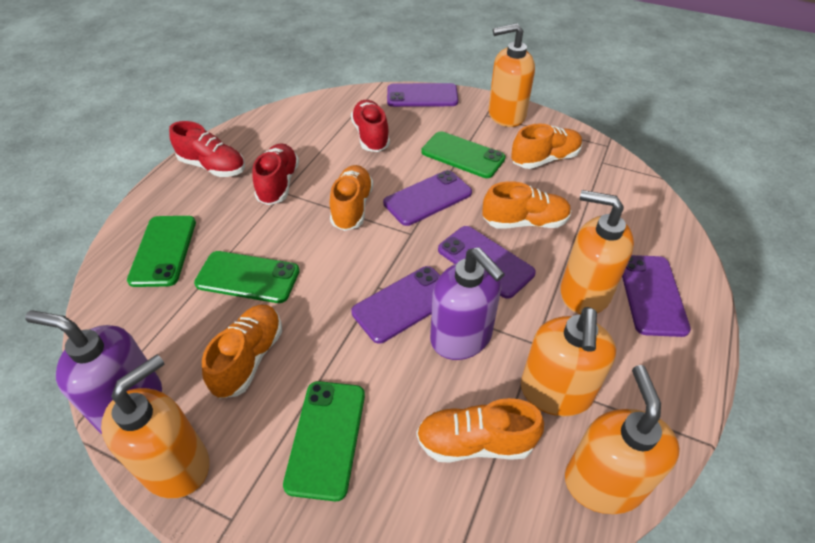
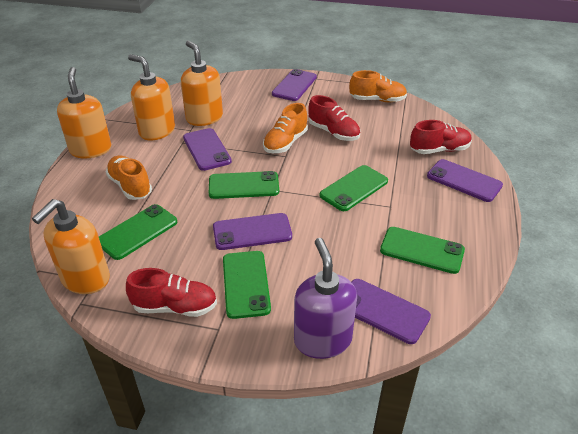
green phone: 4 -> 5
orange shoe: 5 -> 3
orange soap dispenser: 5 -> 4
purple soap dispenser: 2 -> 1

